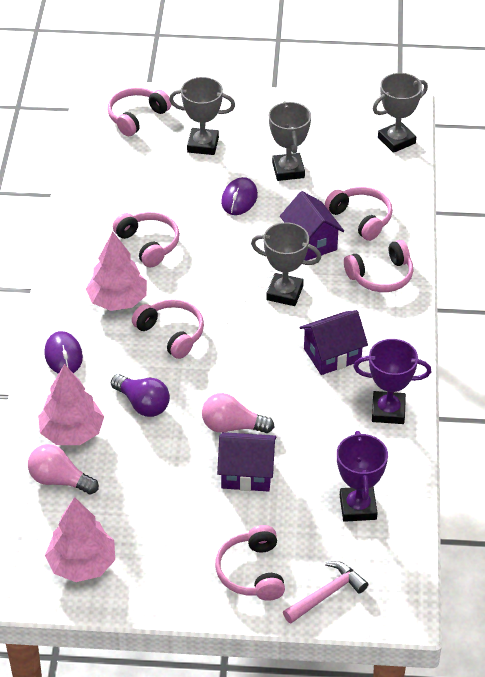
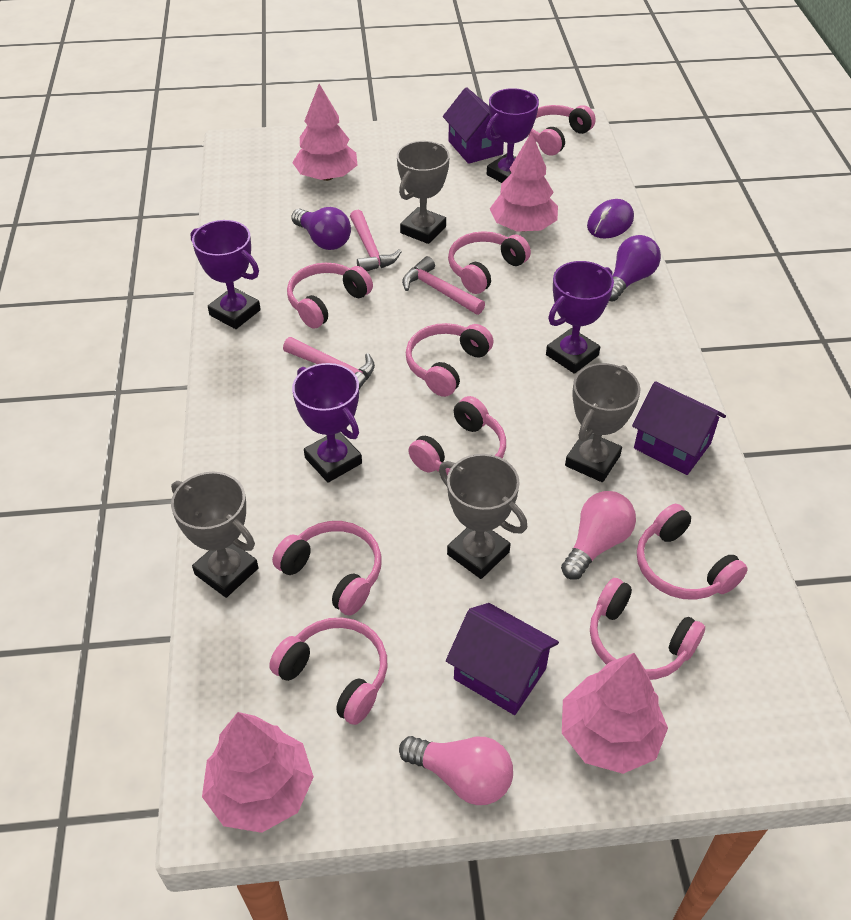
pink hammer: 1 -> 3
pink headphones: 6 -> 9
pink tree: 3 -> 4
purple light bulb: 1 -> 2
purple mouse: 2 -> 1
purple trophy: 2 -> 4

